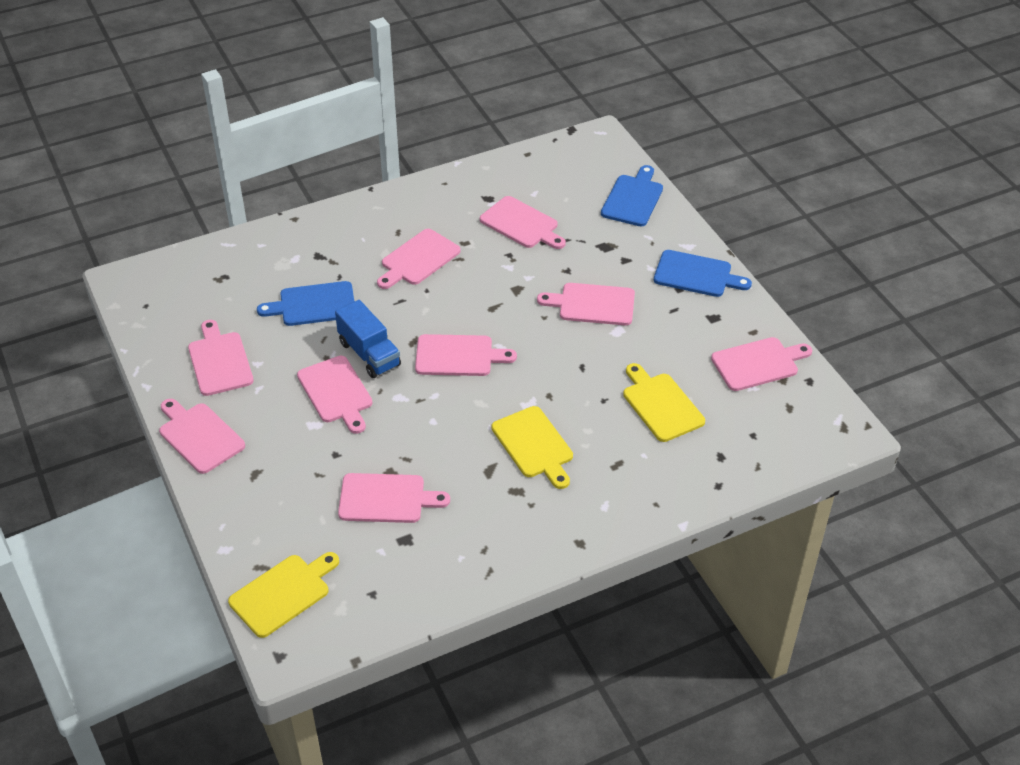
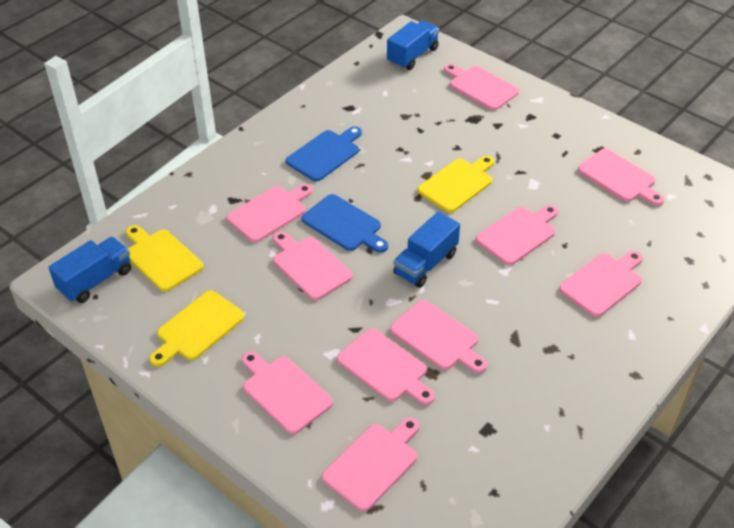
blue cutting board: 3 -> 2
blue truck: 1 -> 3
pink cutting board: 9 -> 10

